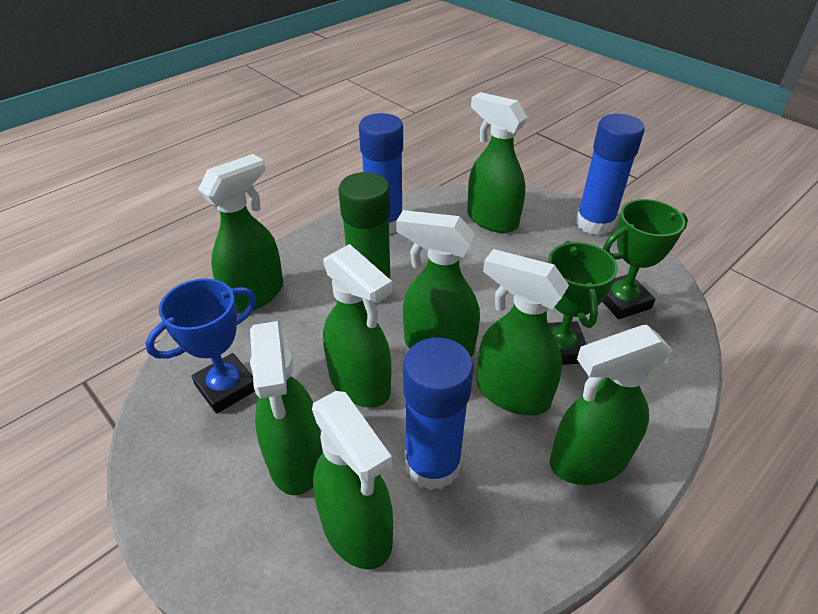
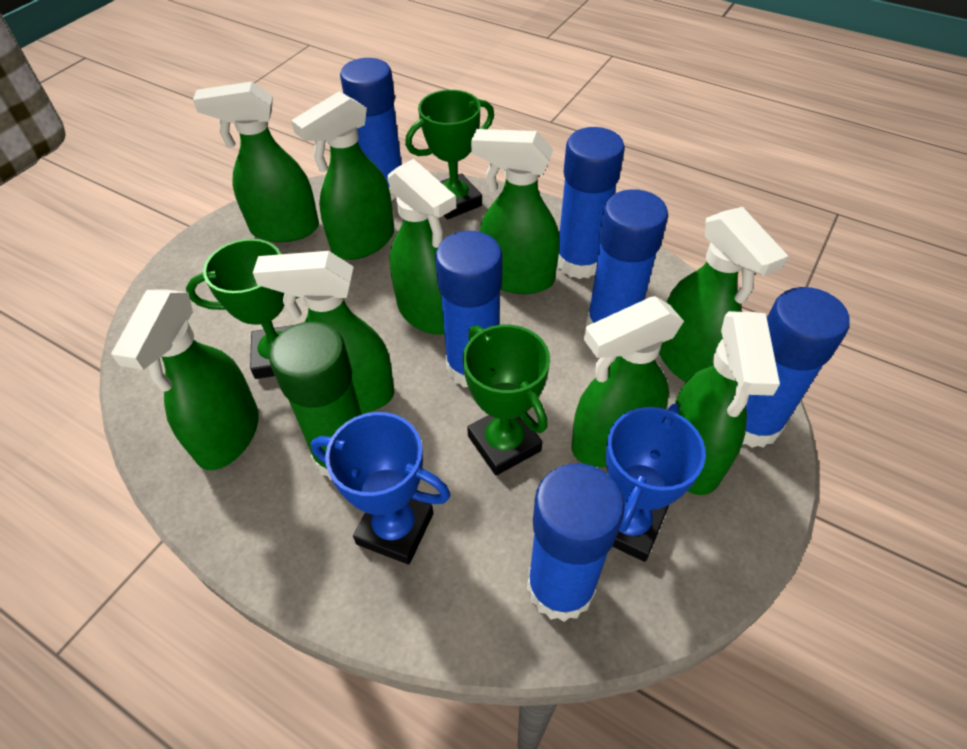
blue glue stick: 3 -> 6
blue trophy: 1 -> 2
green spray bottle: 8 -> 9
green trophy: 2 -> 3

